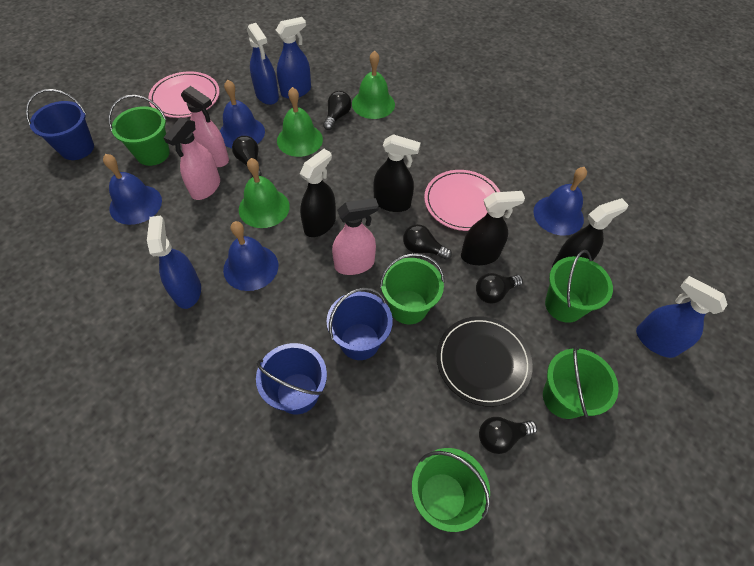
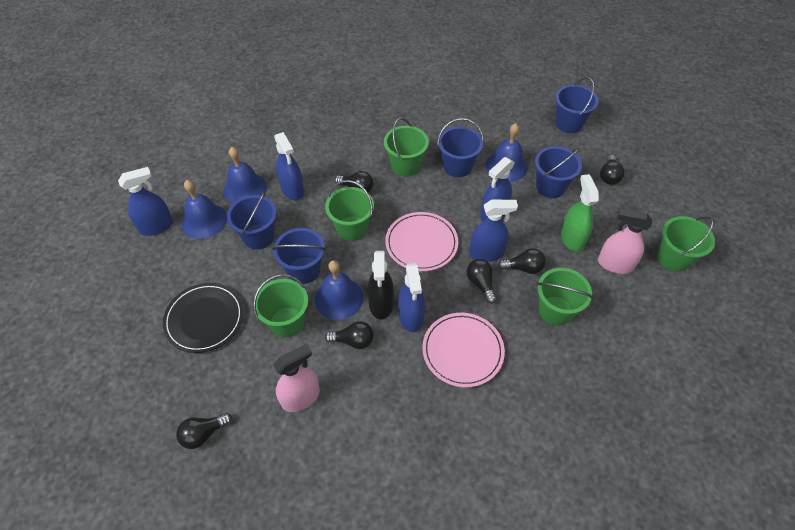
black light bulb: 5 -> 6
black spray bottle: 4 -> 1
blue bucket: 3 -> 5
blue spray bottle: 4 -> 5
green bell: 3 -> 0
green spray bottle: 0 -> 1
pink spray bottle: 3 -> 2

